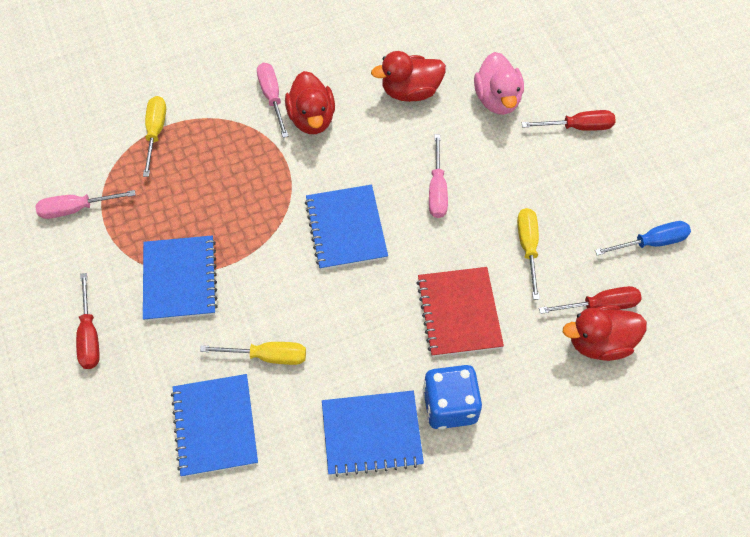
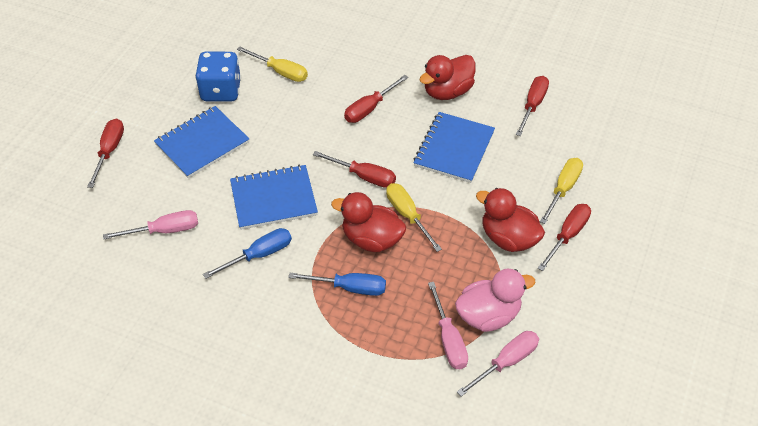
blue notebook: 4 -> 3
blue screwdriver: 1 -> 2
red notebook: 1 -> 0
red screwdriver: 3 -> 5

